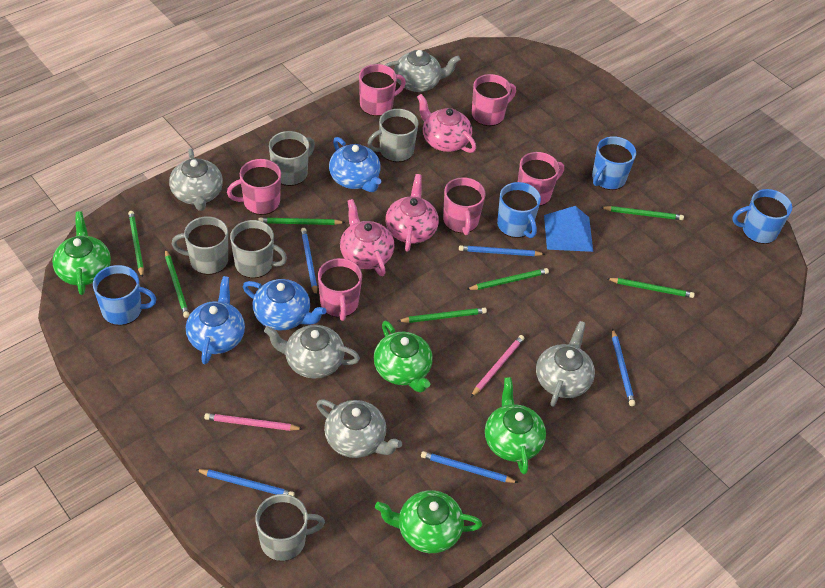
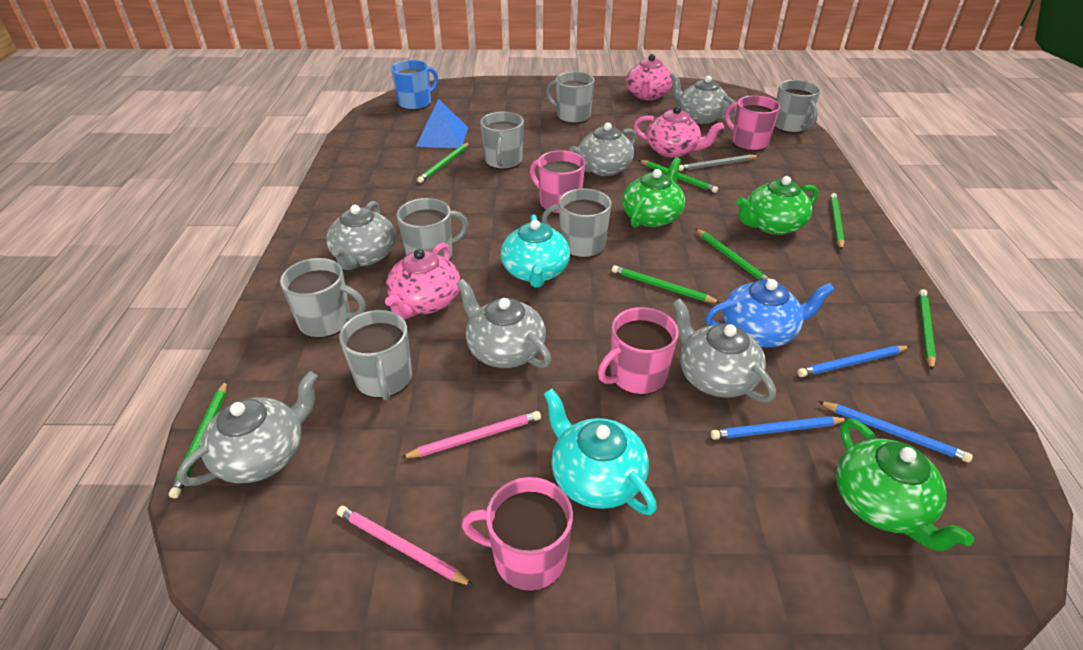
blue mug: 4 -> 1
blue pencil: 5 -> 3
blue teapot: 3 -> 1
green teapot: 4 -> 3
grey mug: 5 -> 7
grey pencil: 0 -> 1
grey teapot: 5 -> 6
pink mug: 6 -> 4
turquoise teapot: 0 -> 2

